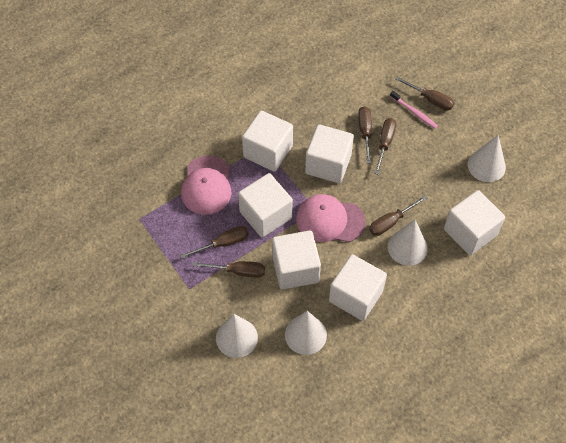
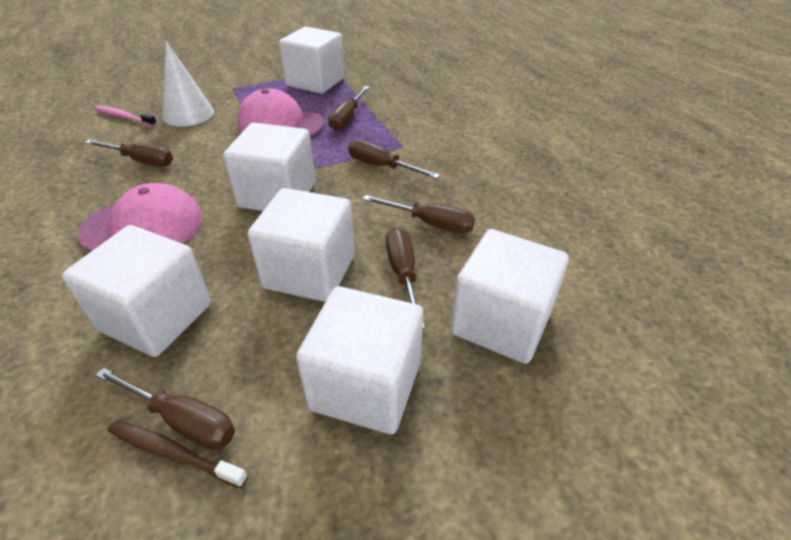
brown toothbrush: 0 -> 1
white cone: 4 -> 1

